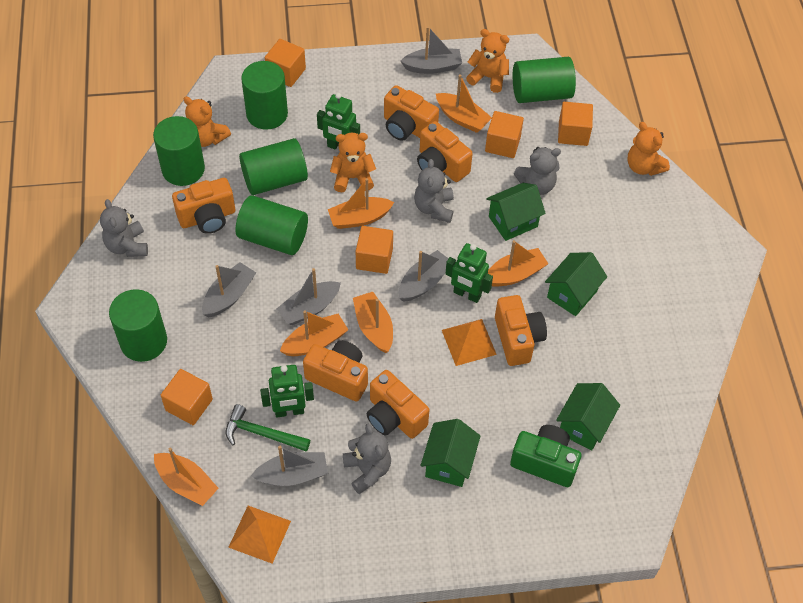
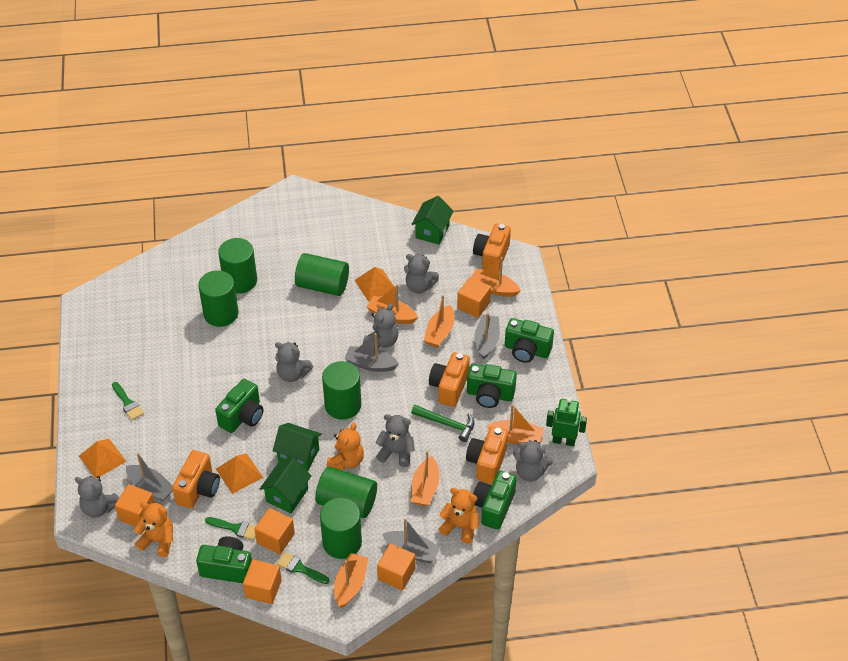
green brush: 0 -> 3
green camera: 1 -> 5
green house: 4 -> 3
green robot: 3 -> 1
grey boat: 5 -> 4
grey teddy bear: 4 -> 6
orange camera: 6 -> 4
orange pyramid: 2 -> 3
orange teddy bear: 4 -> 3

